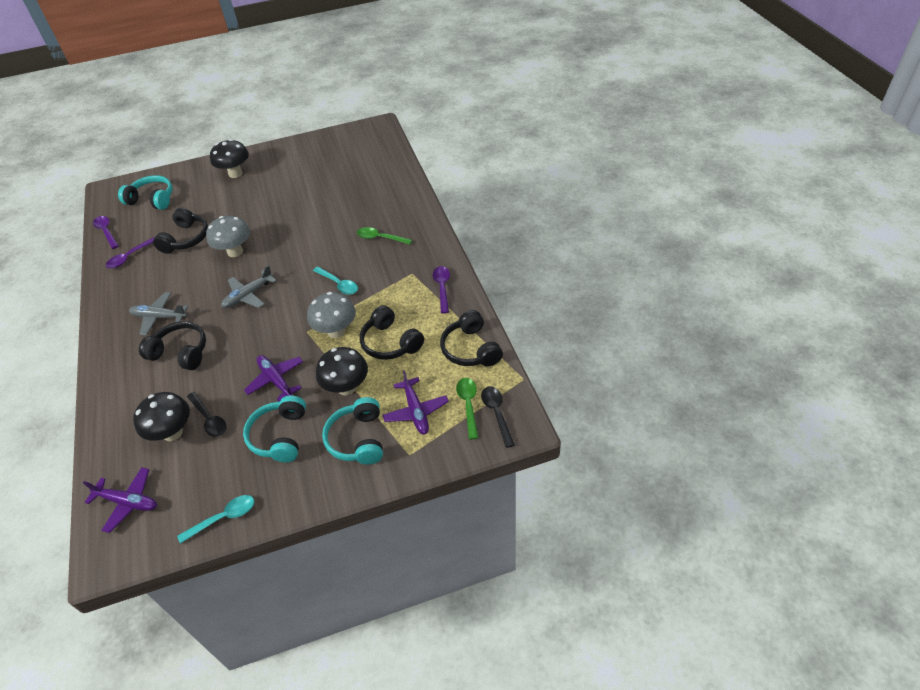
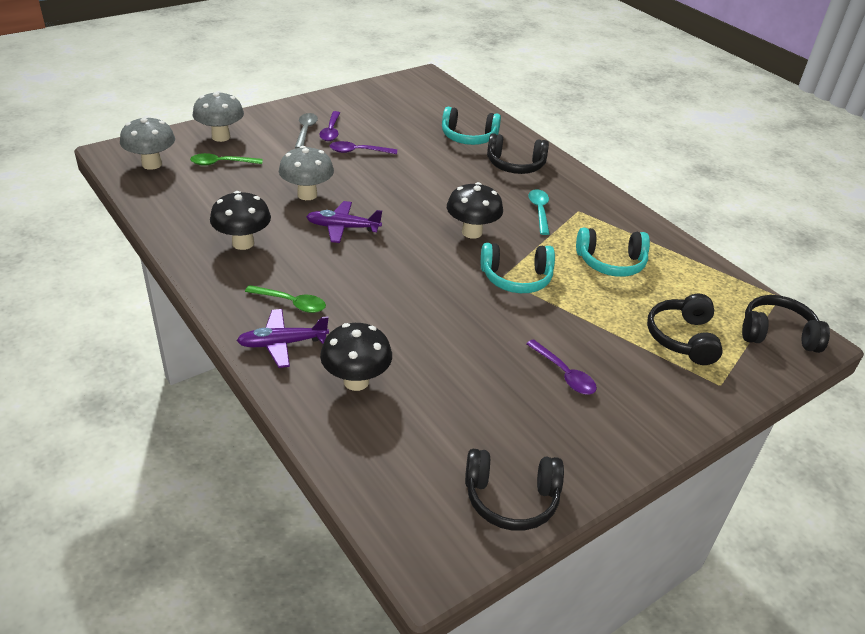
black spoon: 2 -> 0
grey mushroom: 2 -> 3
grey plane: 2 -> 0
grey spoon: 0 -> 1
purple plane: 3 -> 2
turquoise spoon: 2 -> 1

